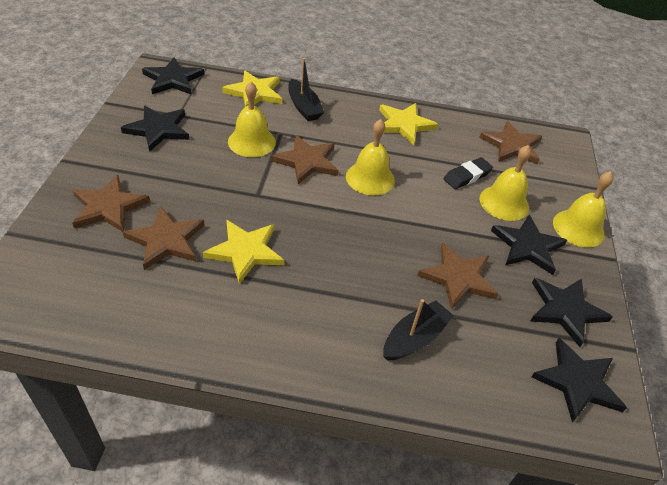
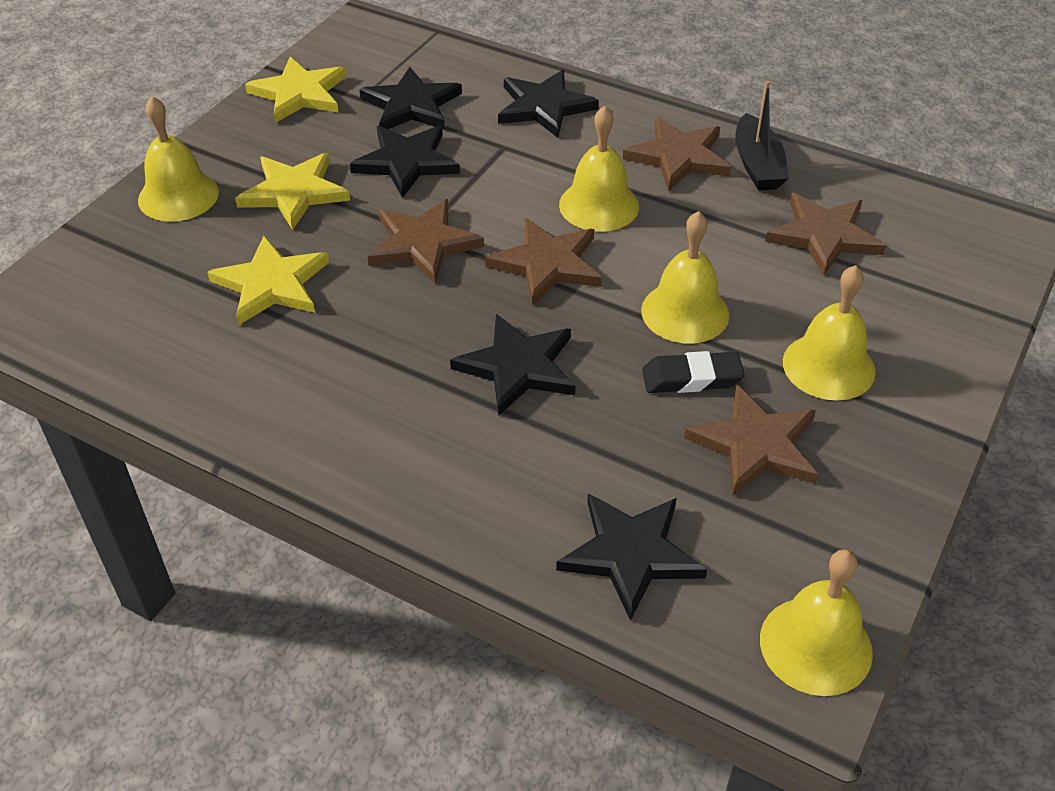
black boat: 2 -> 1
yellow bell: 4 -> 5

